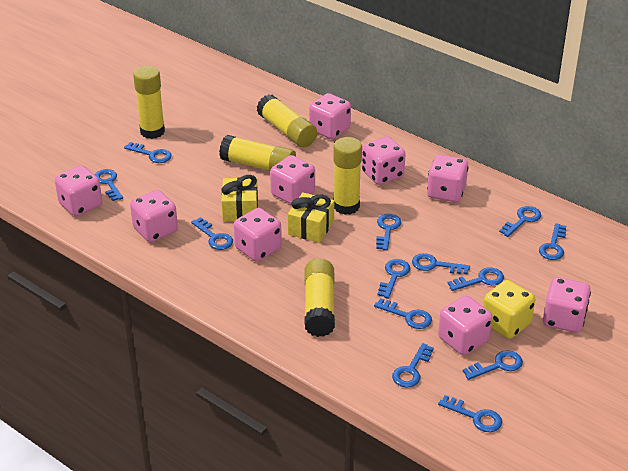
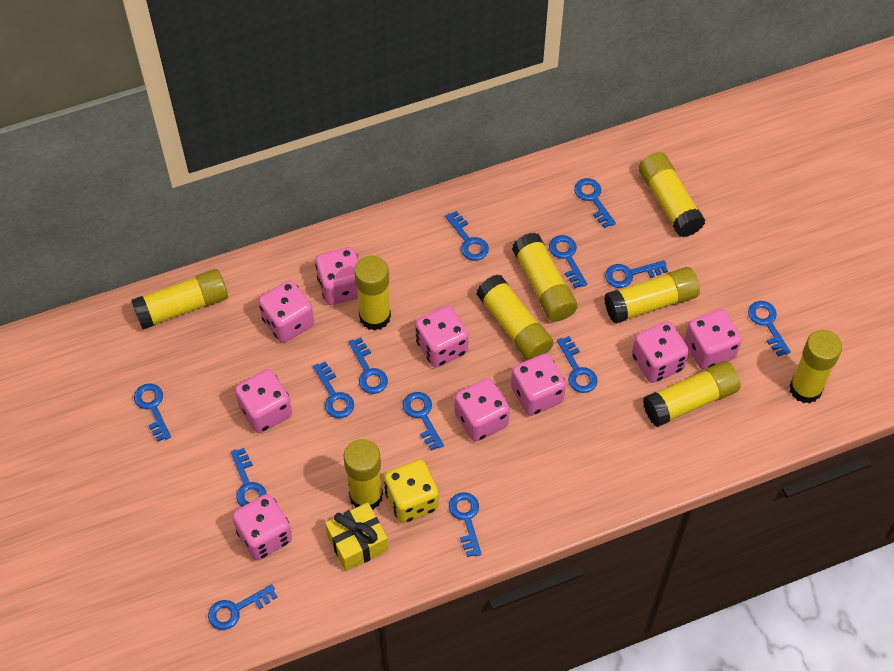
yellow gift: 2 -> 1
yellow glue stick: 5 -> 9

